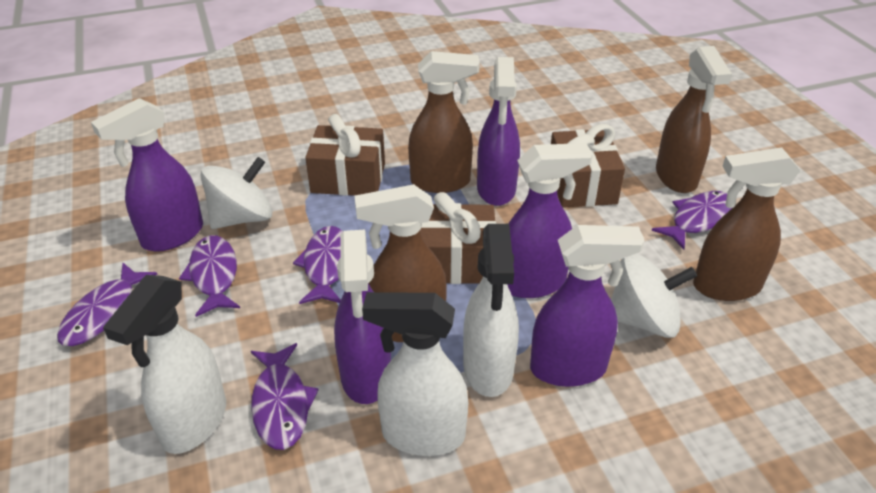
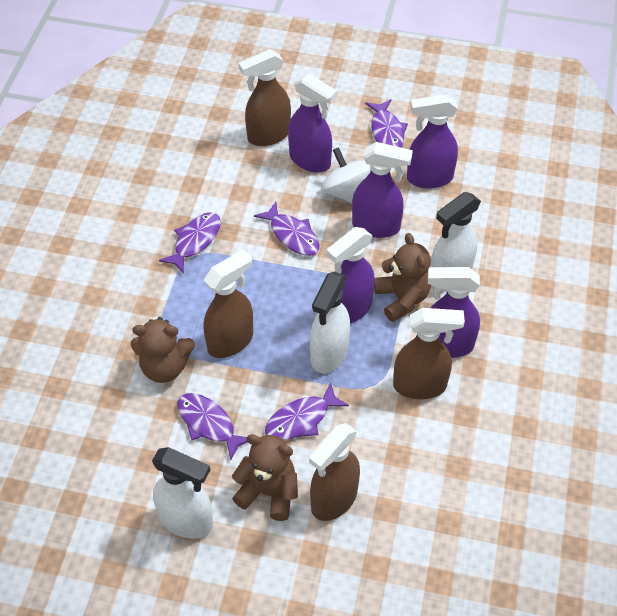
brown gift: 3 -> 0
brown teddy bear: 0 -> 3
white spinning top: 2 -> 1

